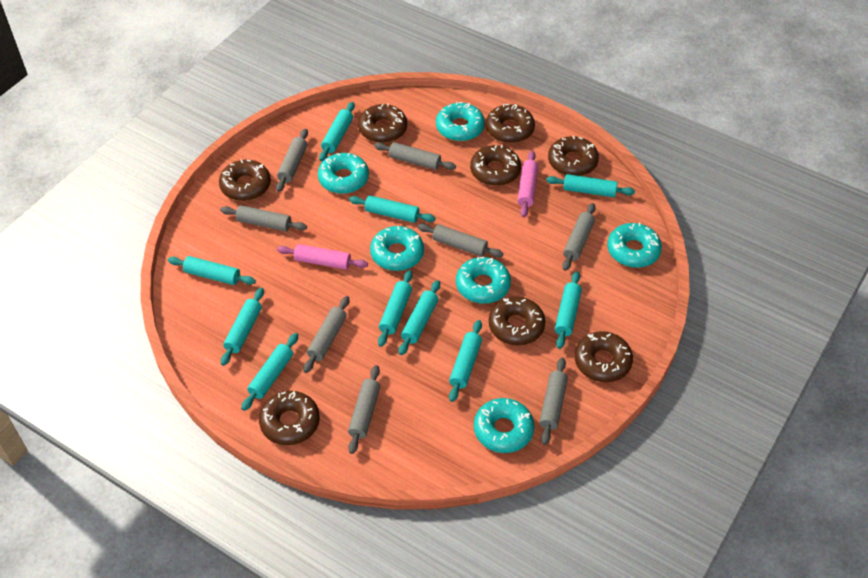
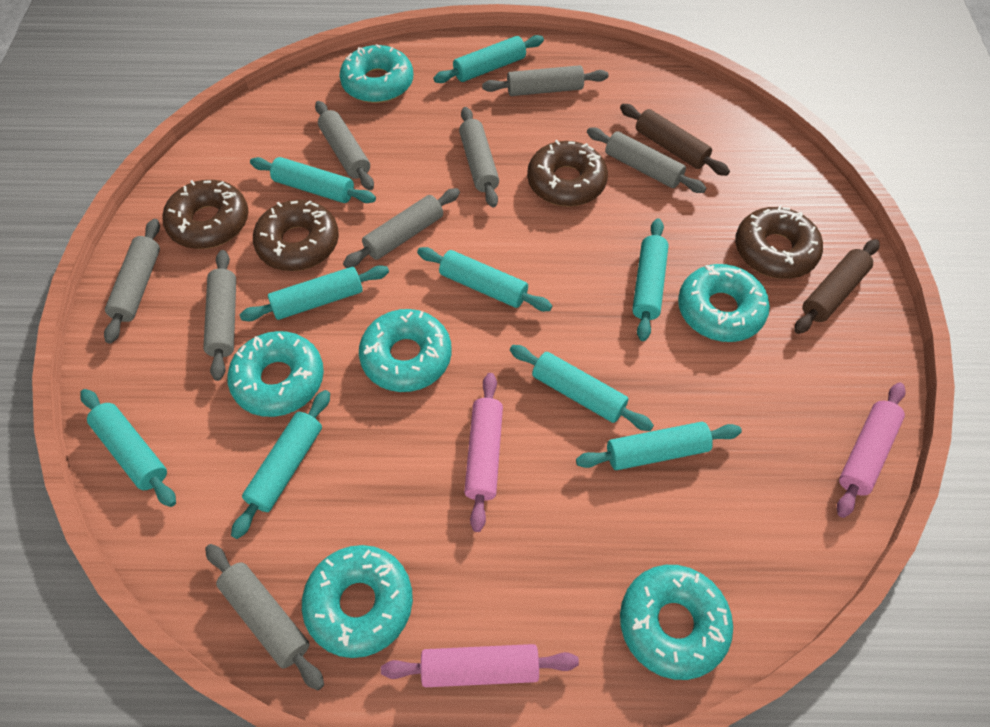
brown donut: 8 -> 4
brown rolling pin: 0 -> 2
pink rolling pin: 2 -> 3
turquoise rolling pin: 10 -> 9

